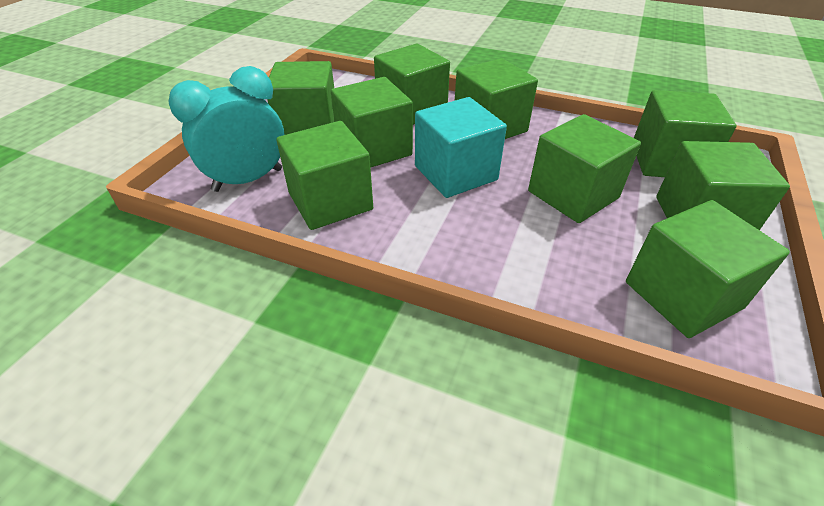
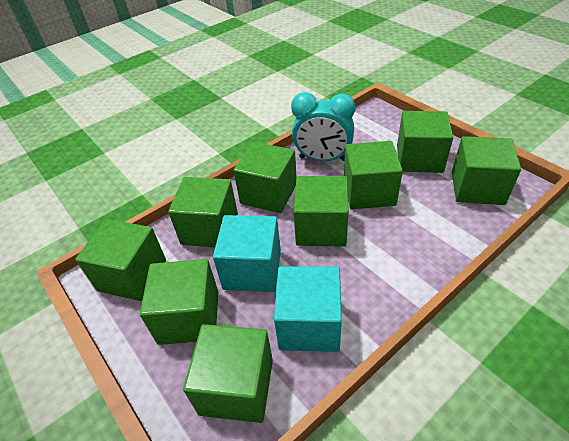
turquoise cube: 1 -> 2

